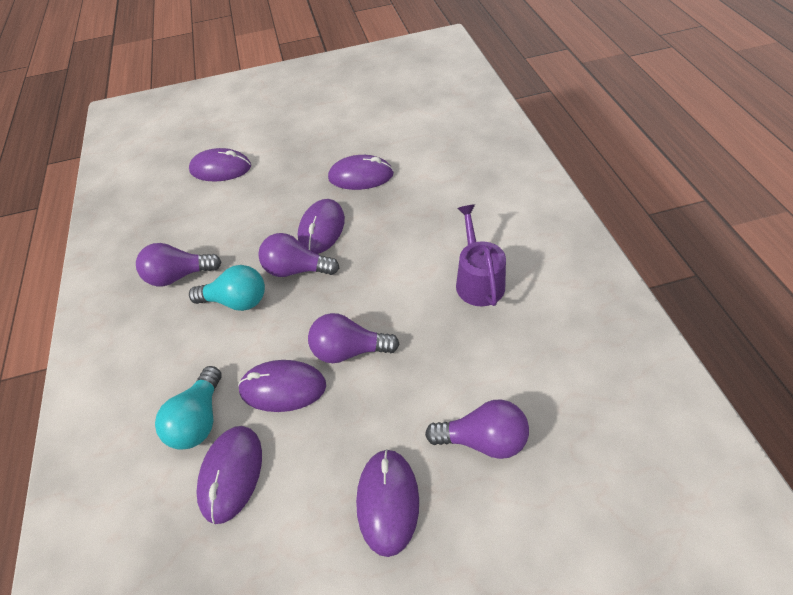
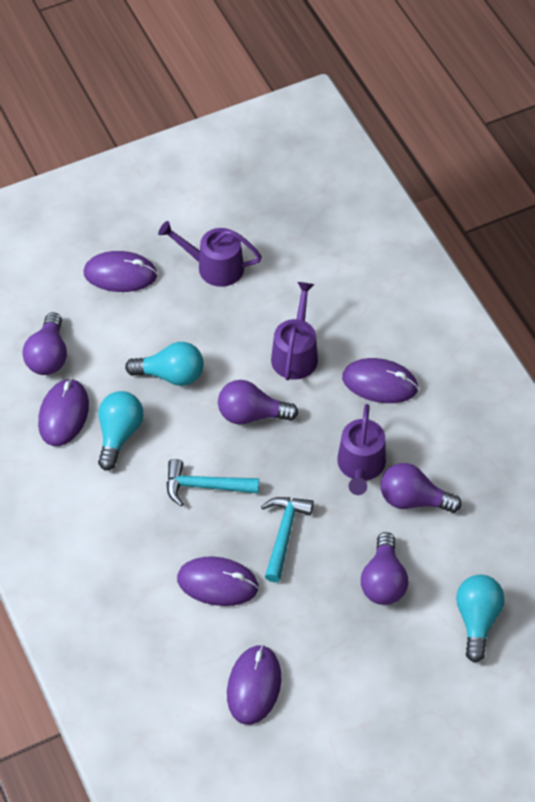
purple mouse: 6 -> 5
purple watering can: 1 -> 3
turquoise hammer: 0 -> 2
turquoise light bulb: 2 -> 3

